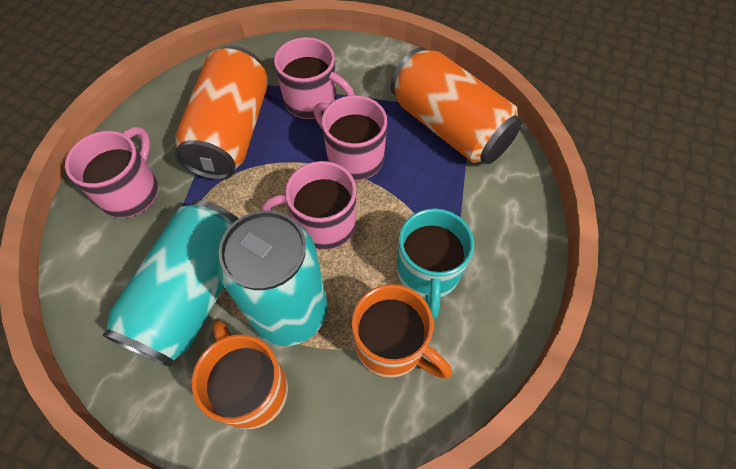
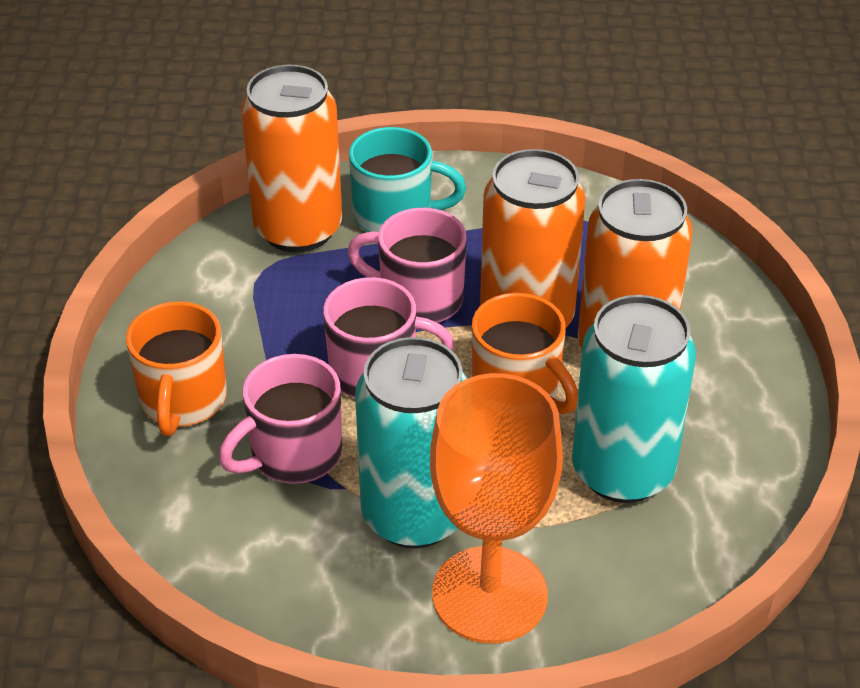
orange can: 2 -> 3
orange goblet: 0 -> 1
pink mug: 4 -> 3

